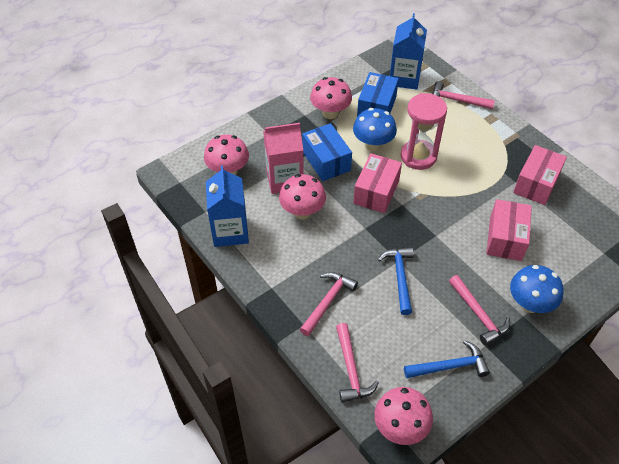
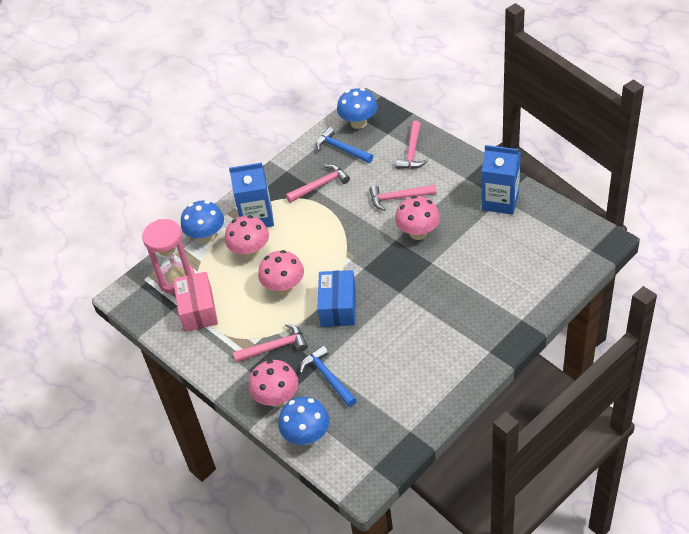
blue box: 2 -> 1
blue mushroom: 2 -> 3
pink box: 3 -> 1
pink carton: 1 -> 0

